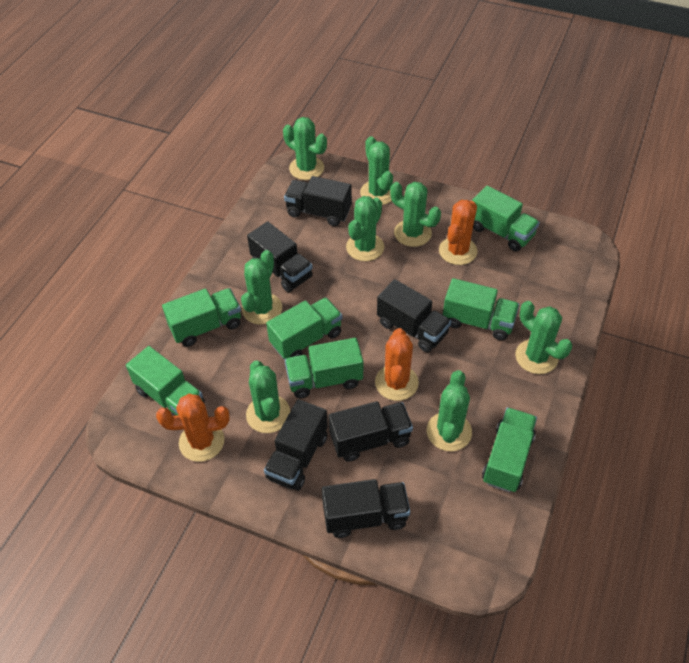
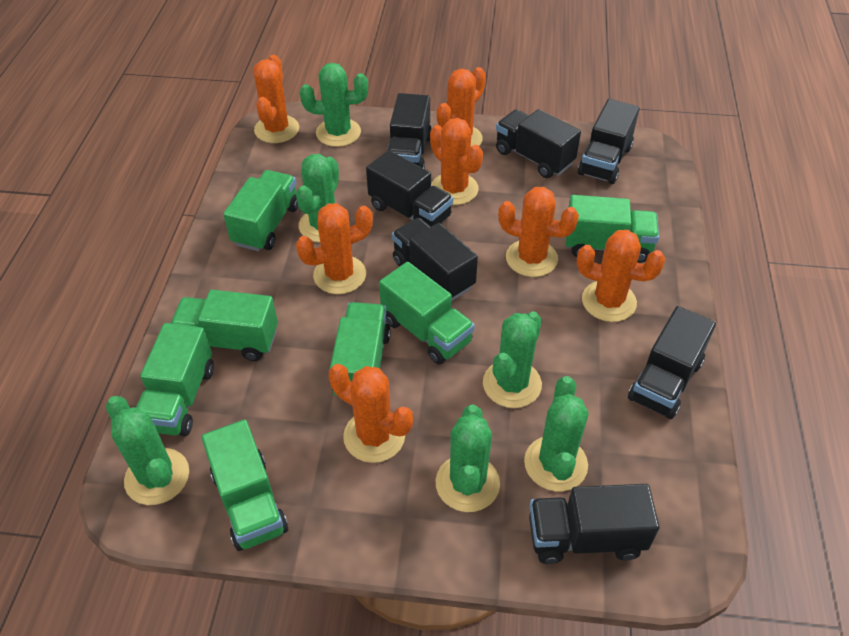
black truck: 6 -> 7
green cactus: 8 -> 6
orange cactus: 3 -> 7

